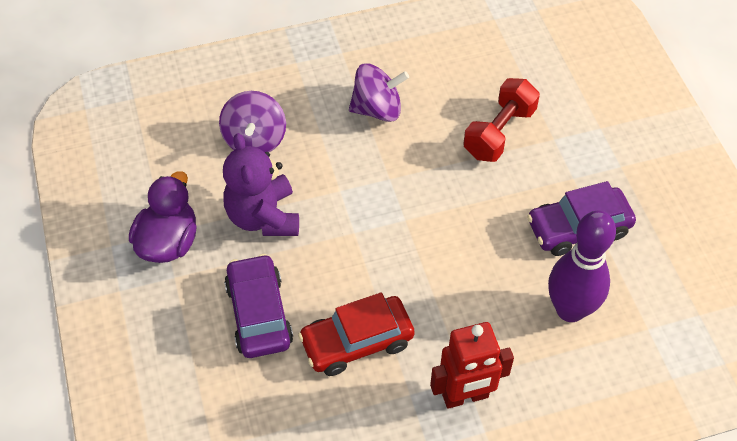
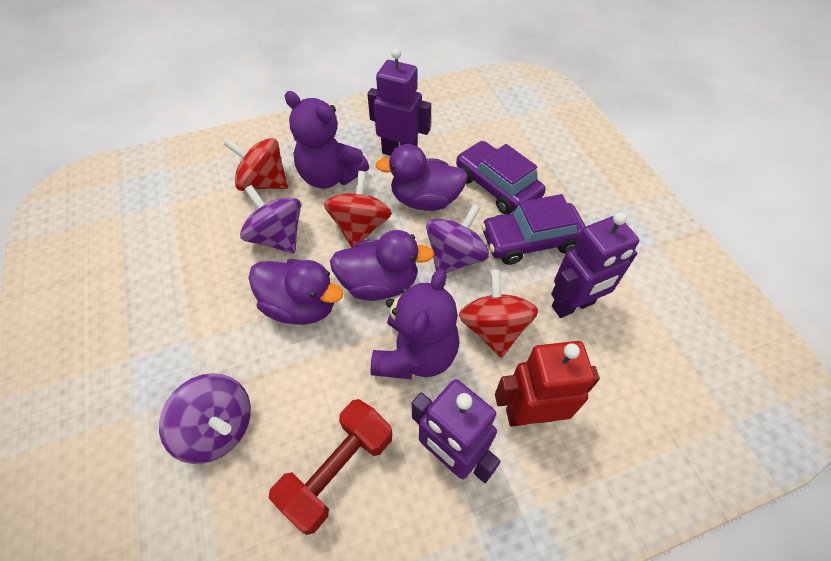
purple bowling pin: 1 -> 0
purple duck: 1 -> 3
purple robot: 0 -> 3
purple spinning top: 2 -> 3
purple teddy bear: 1 -> 2
red car: 1 -> 0
red spinning top: 0 -> 3

